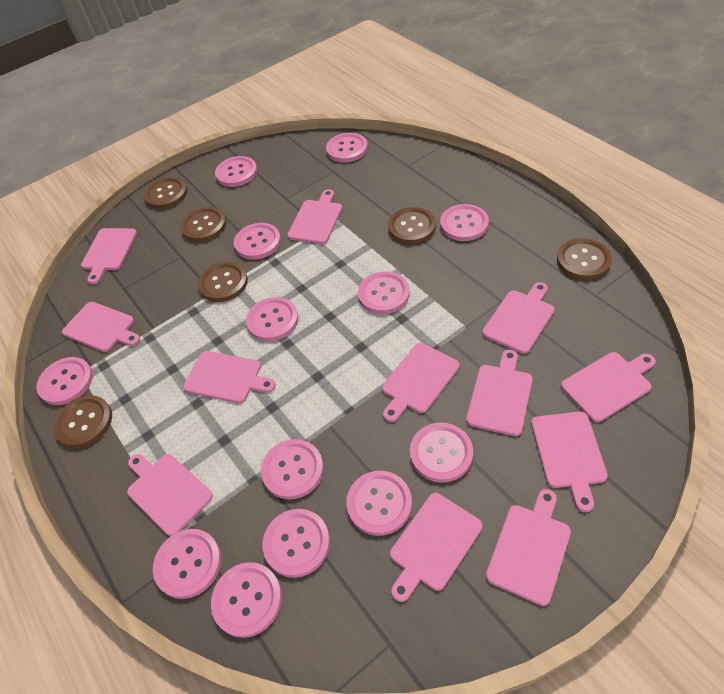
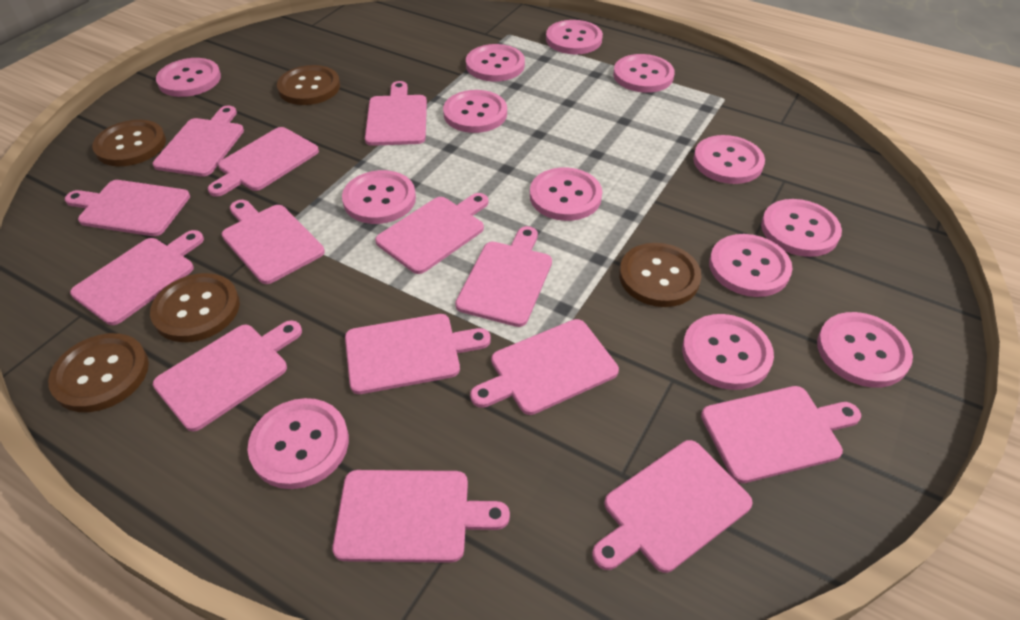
brown button: 6 -> 5
pink cutting board: 12 -> 14

